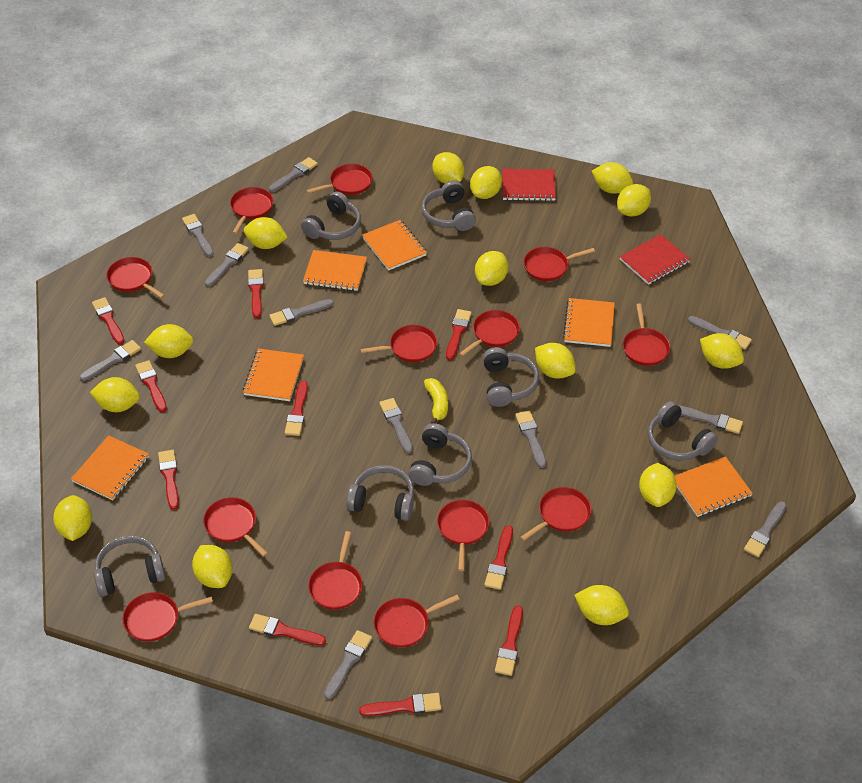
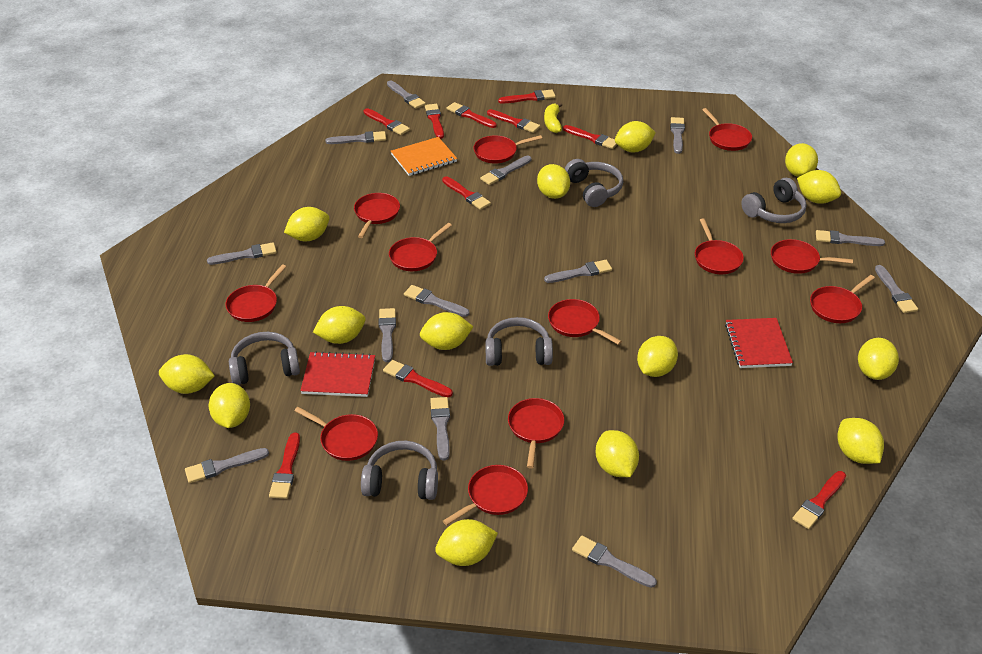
grey brush: 11 -> 13
grey headphones: 7 -> 5
orange notebook: 6 -> 1
red pan: 13 -> 12

